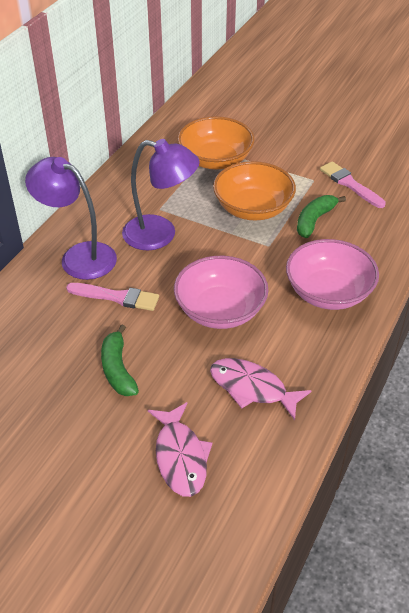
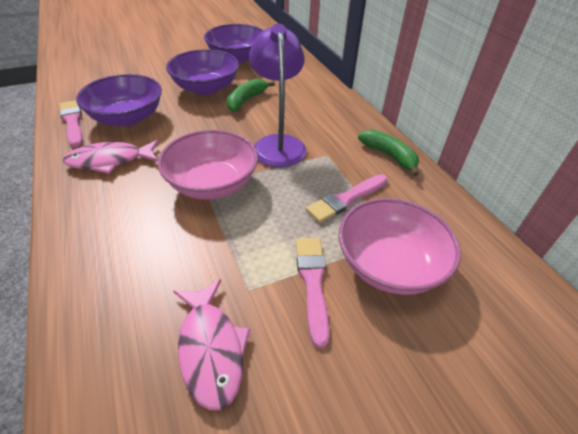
orange bowl: 2 -> 0
pink brush: 2 -> 3
purple bowl: 0 -> 3
purple lamp: 2 -> 1

